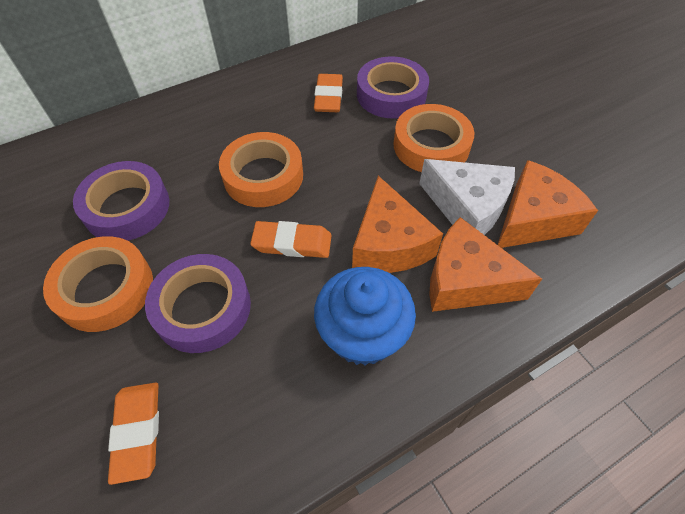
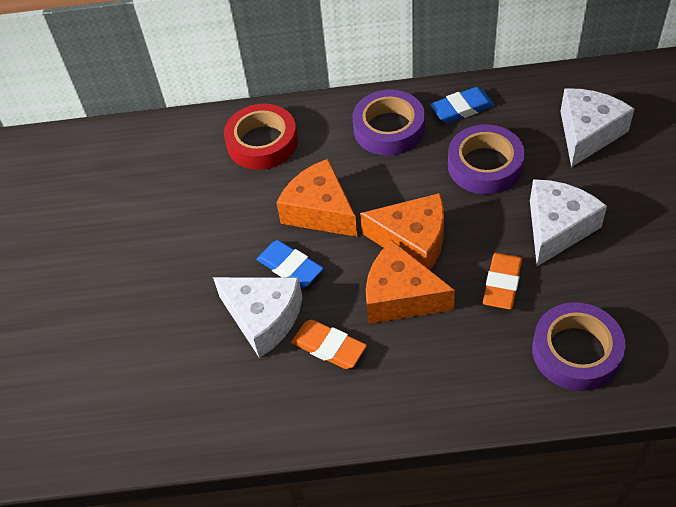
blue cupcake: 1 -> 0
blue eraser: 0 -> 2
orange eraser: 3 -> 2
orange tape: 3 -> 0
red tape: 0 -> 1
white cheese: 1 -> 3

